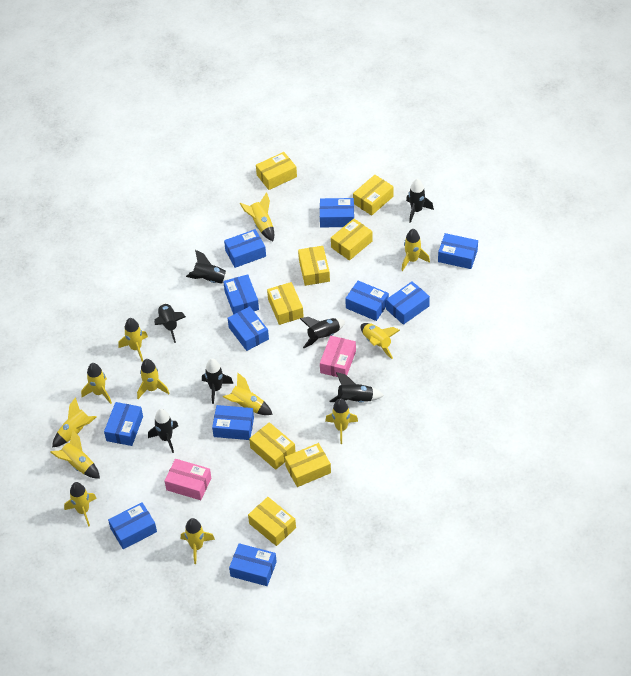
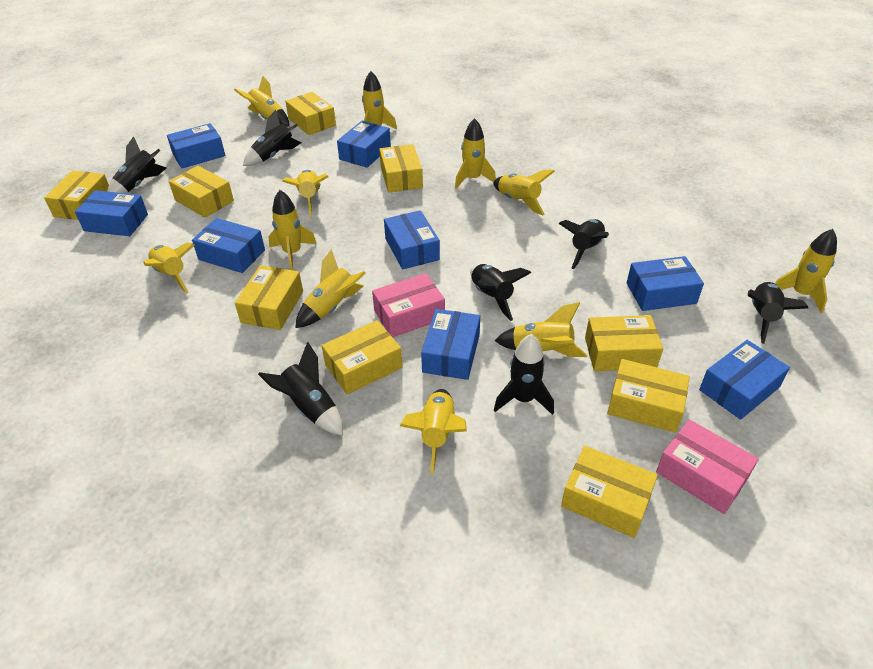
blue box: 11 -> 8
yellow box: 8 -> 9
yellow rocket: 12 -> 11

